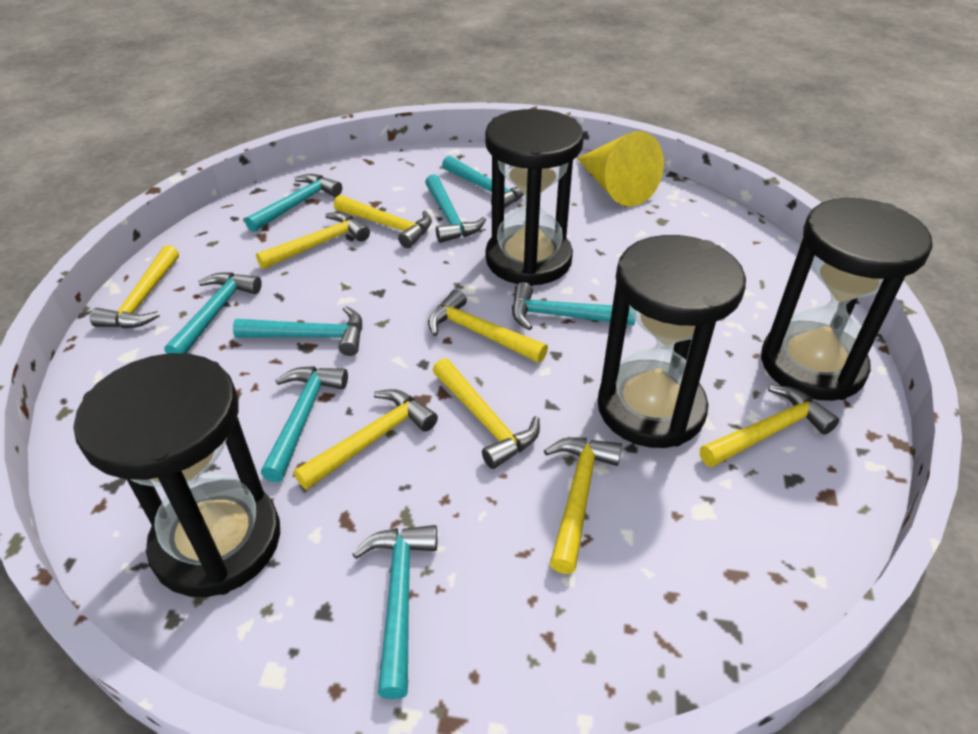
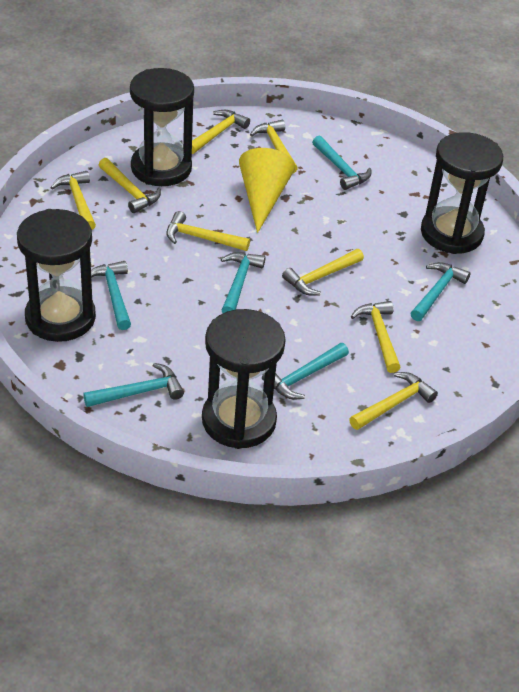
turquoise hammer: 8 -> 6

